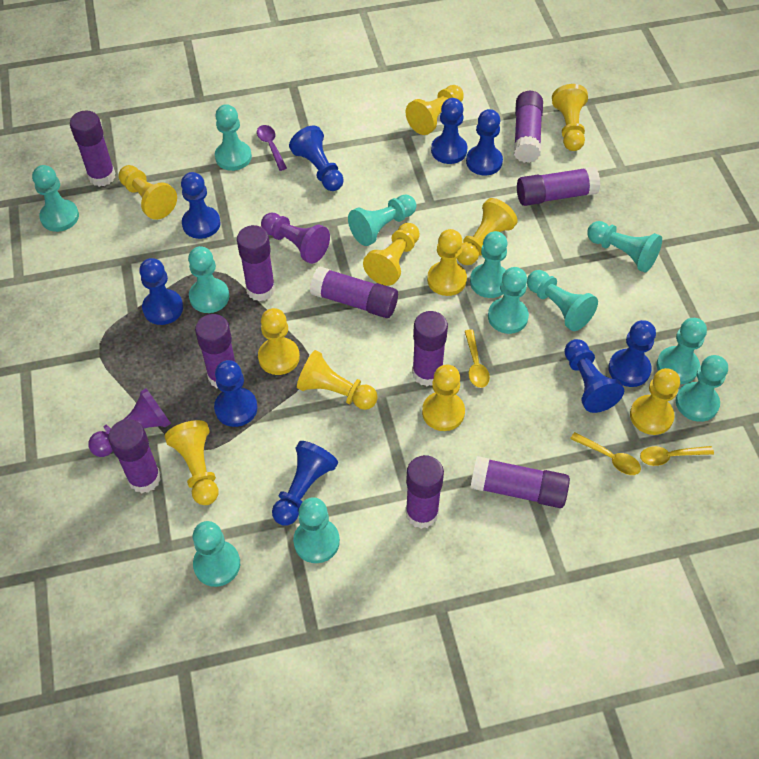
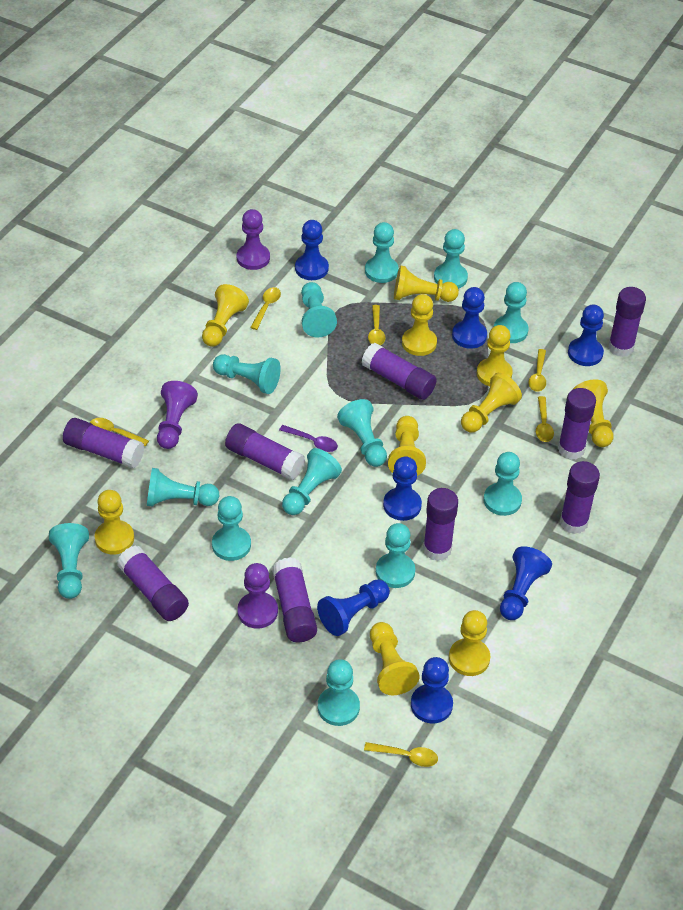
blue pawn: 9 -> 7
purple glue stick: 10 -> 9
purple pawn: 2 -> 3
turquoise pawn: 12 -> 13
yellow pawn: 11 -> 10
yellow spoon: 3 -> 6

